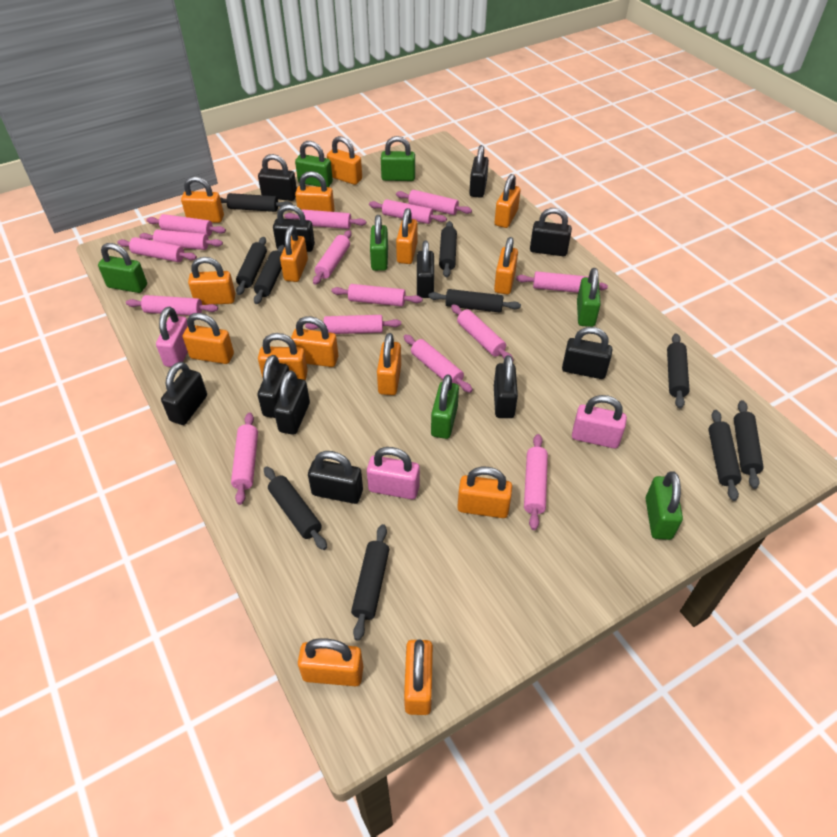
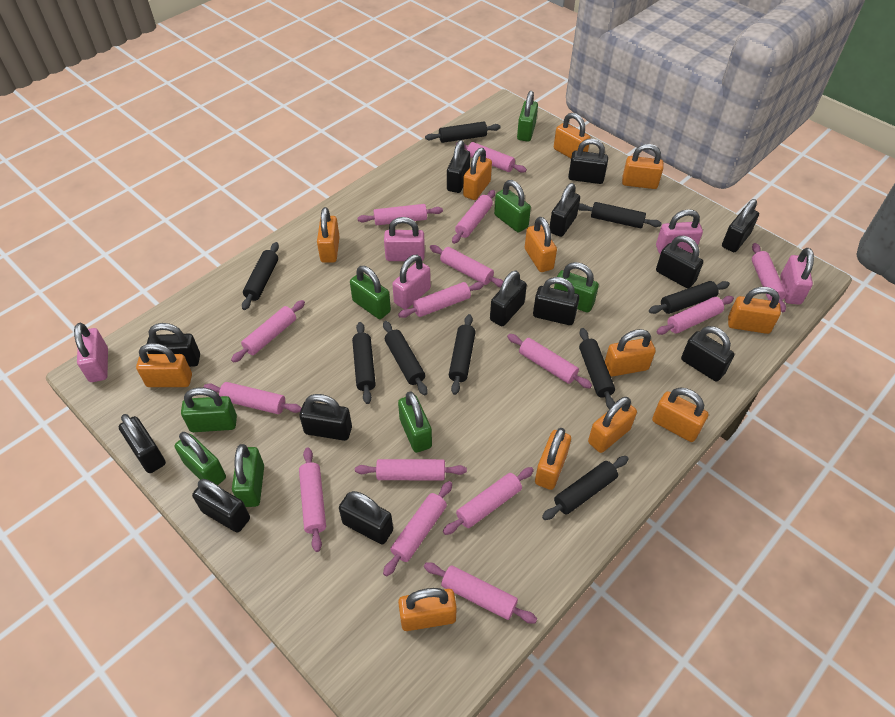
black padlock: 11 -> 13
black rolling pin: 10 -> 9
green padlock: 7 -> 8
orange padlock: 15 -> 12
pink padlock: 3 -> 5

